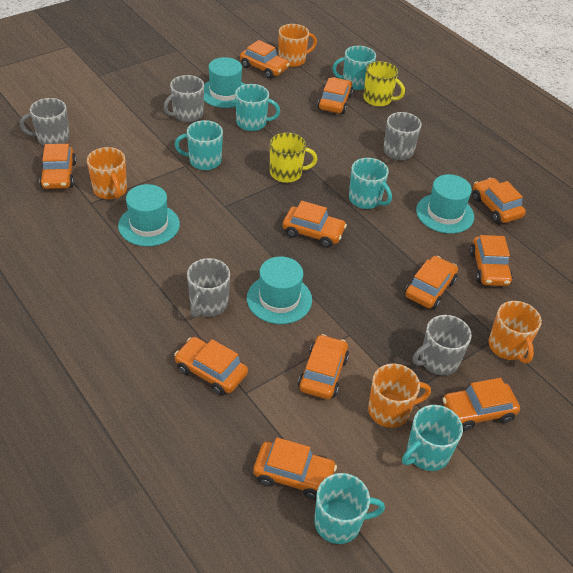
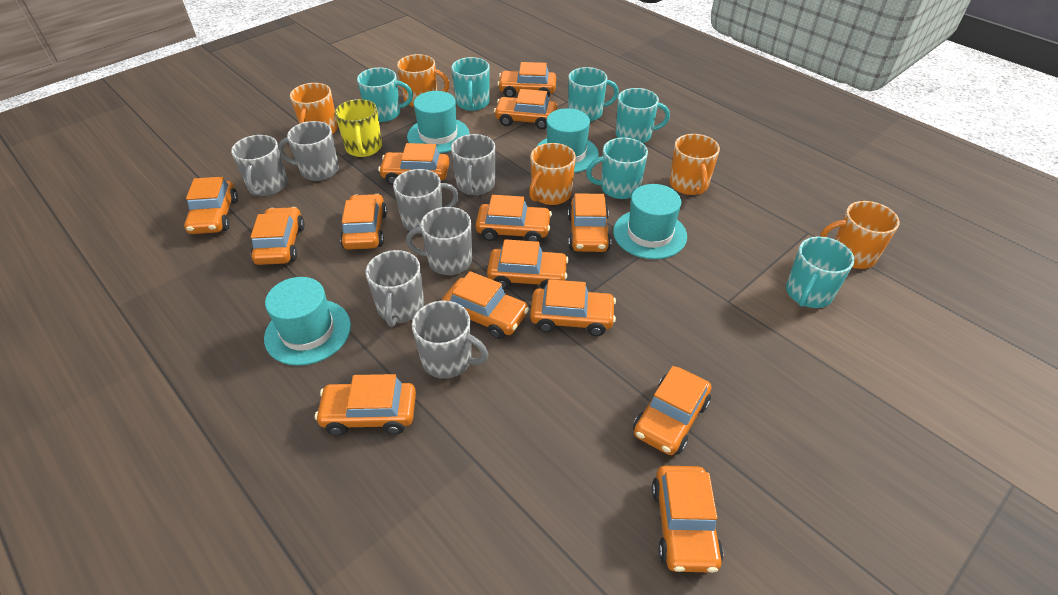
grey mug: 5 -> 7
orange car: 11 -> 14
orange mug: 4 -> 5
yellow mug: 2 -> 1

